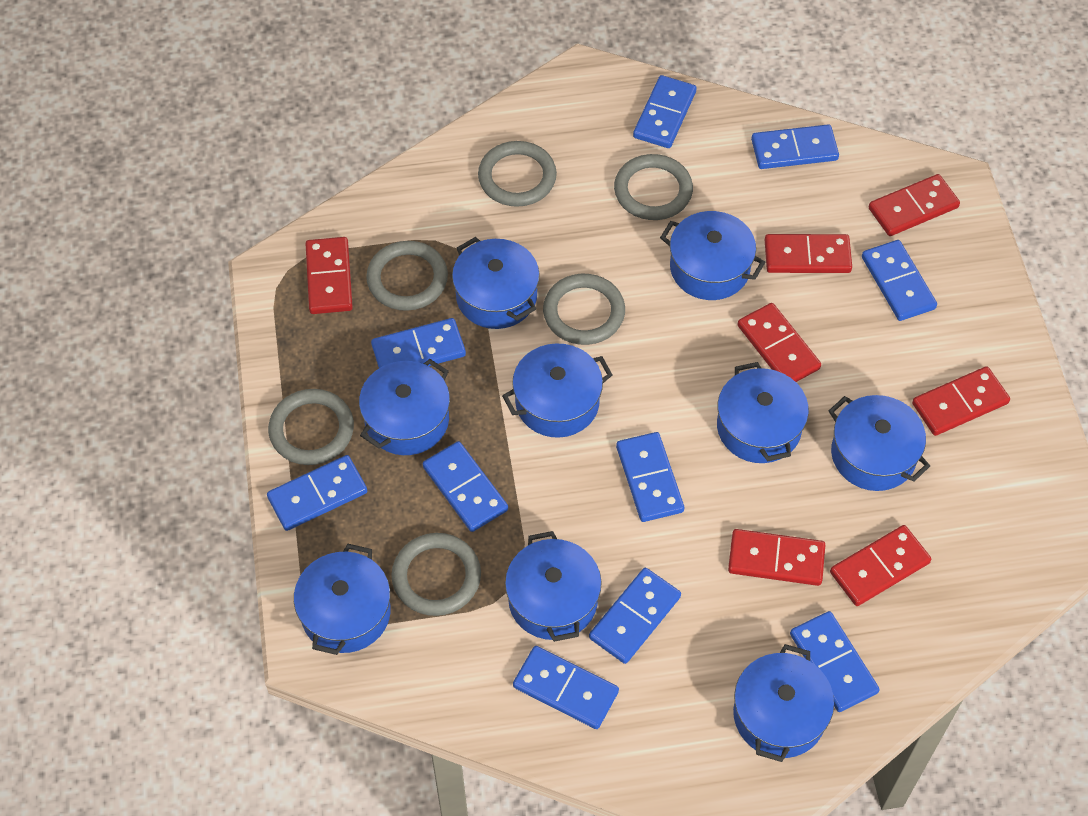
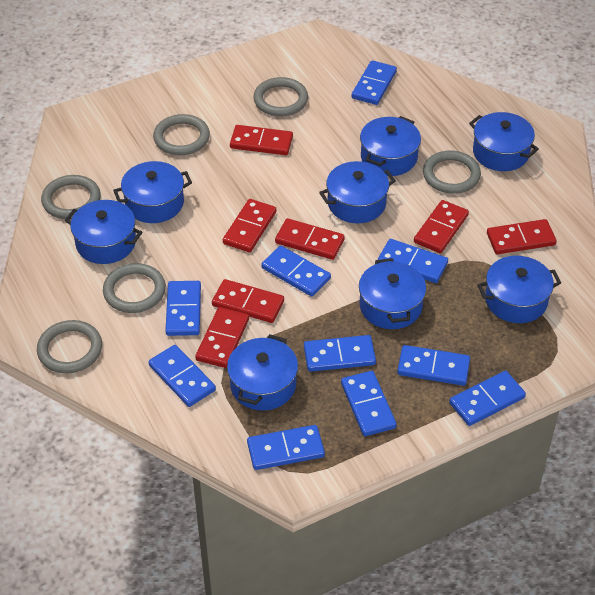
blue pot: 9 -> 8

